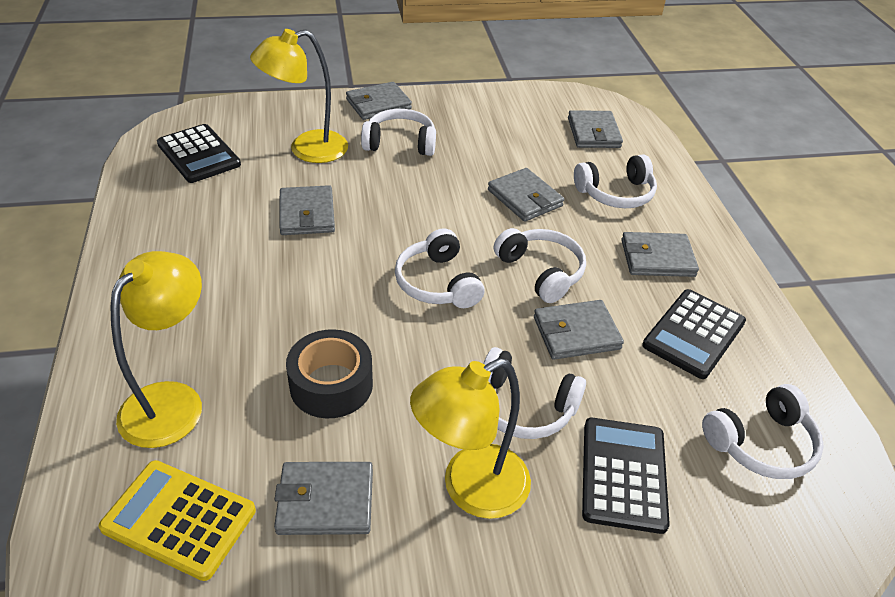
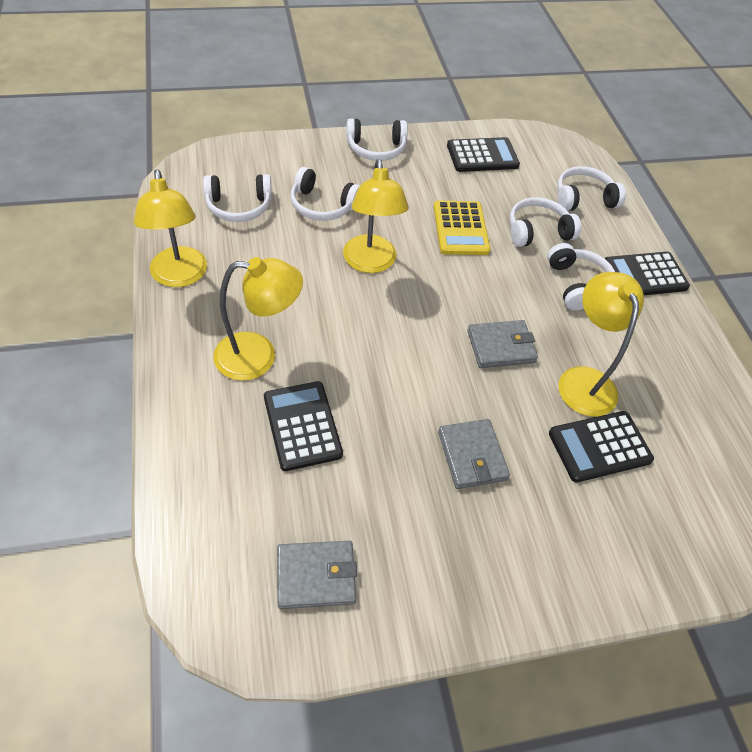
black calculator: 3 -> 4
black tape: 1 -> 0
grey wallet: 7 -> 3
yellow lamp: 3 -> 4

